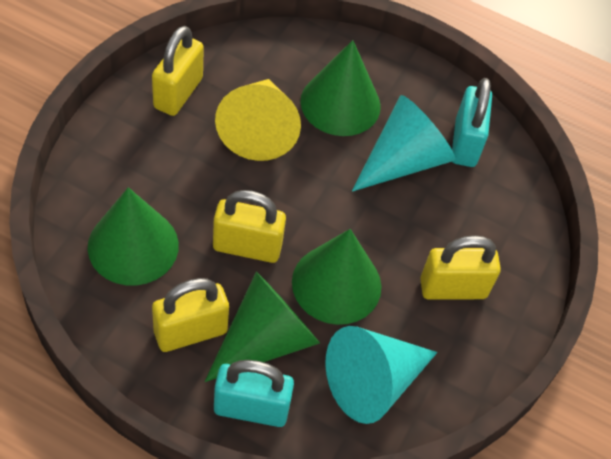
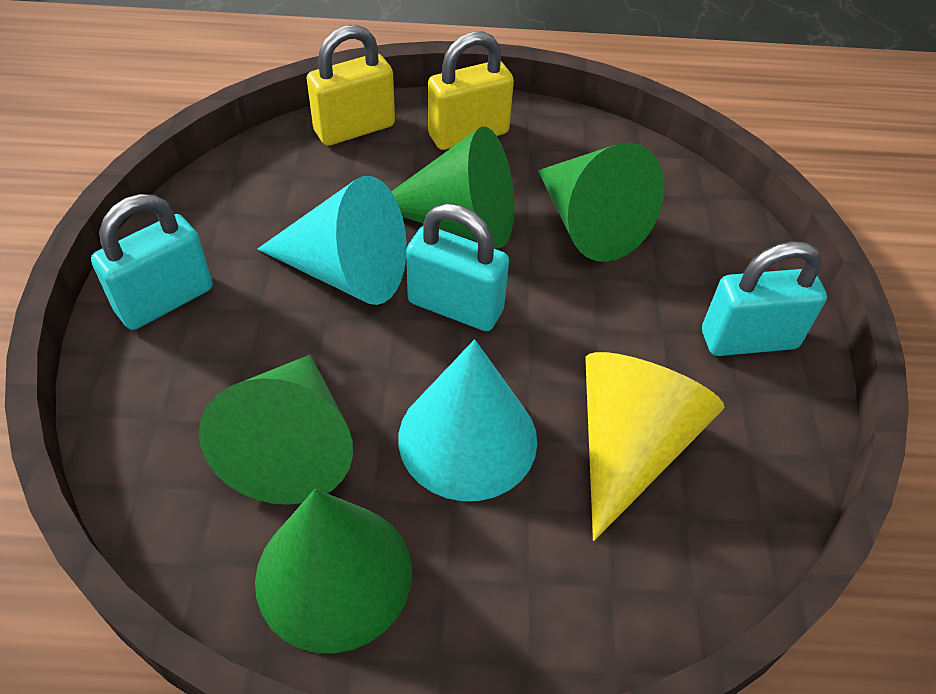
turquoise padlock: 2 -> 3
yellow padlock: 4 -> 2

